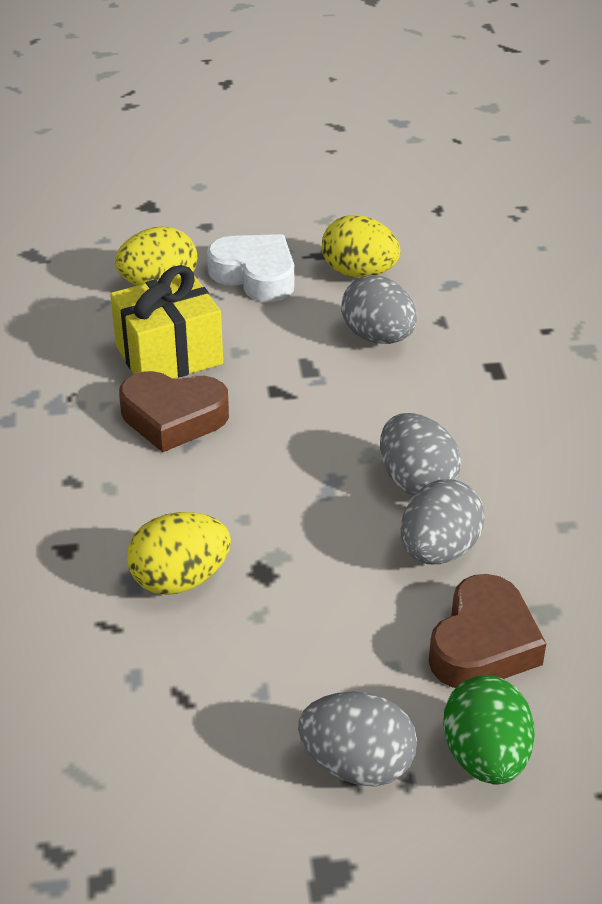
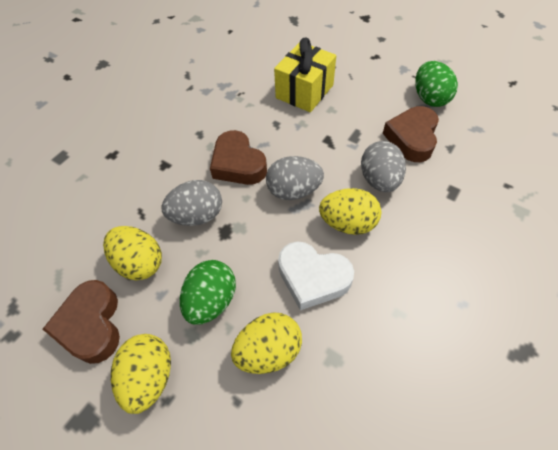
brown heart: 2 -> 3
green egg: 1 -> 2
grey egg: 4 -> 3
yellow egg: 3 -> 4

